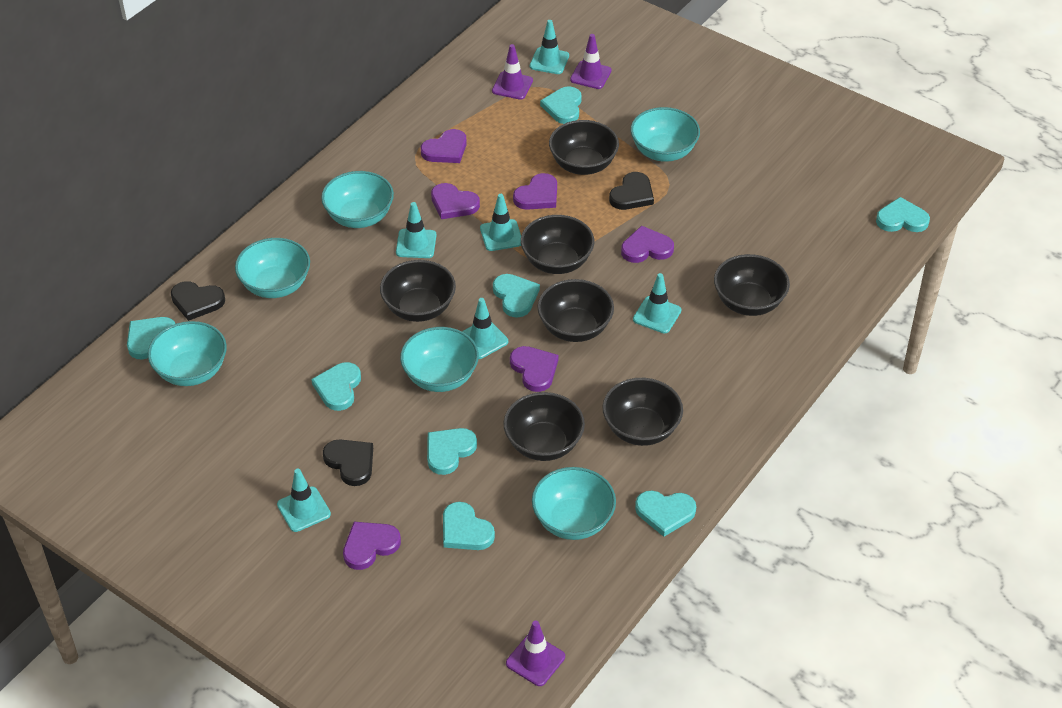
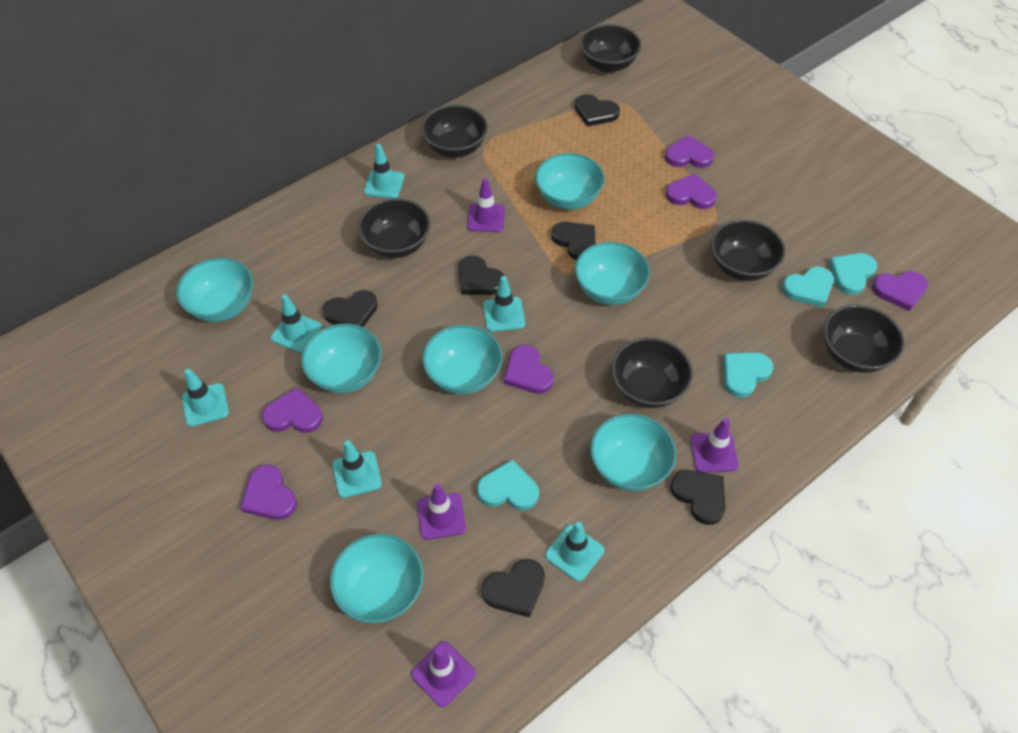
black bowl: 7 -> 6
black heart: 3 -> 6
purple traffic cone: 3 -> 4
turquoise bowl: 6 -> 7
turquoise heart: 8 -> 4

